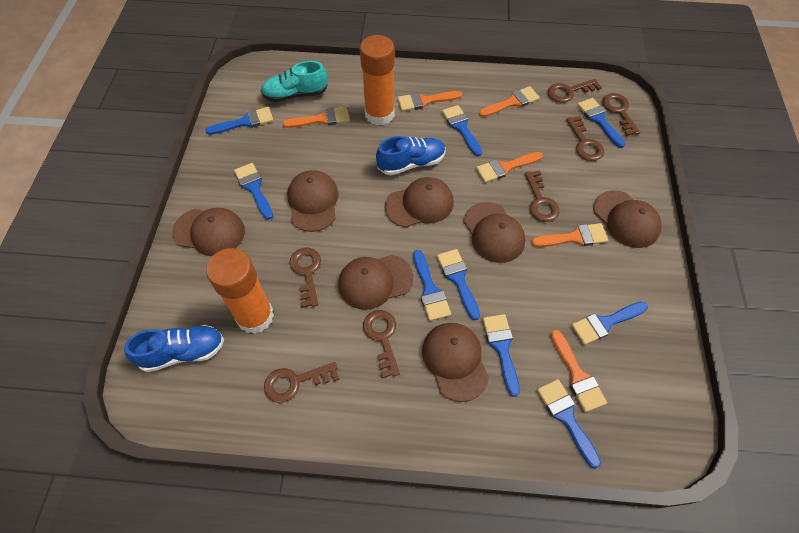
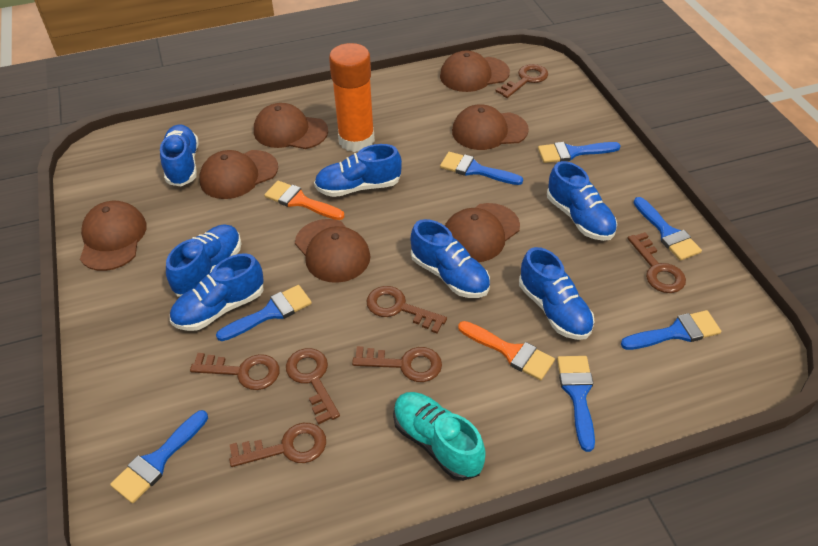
blue brush: 9 -> 7
blue shoe: 2 -> 7
orange brush: 6 -> 2
orange glue stick: 2 -> 1

